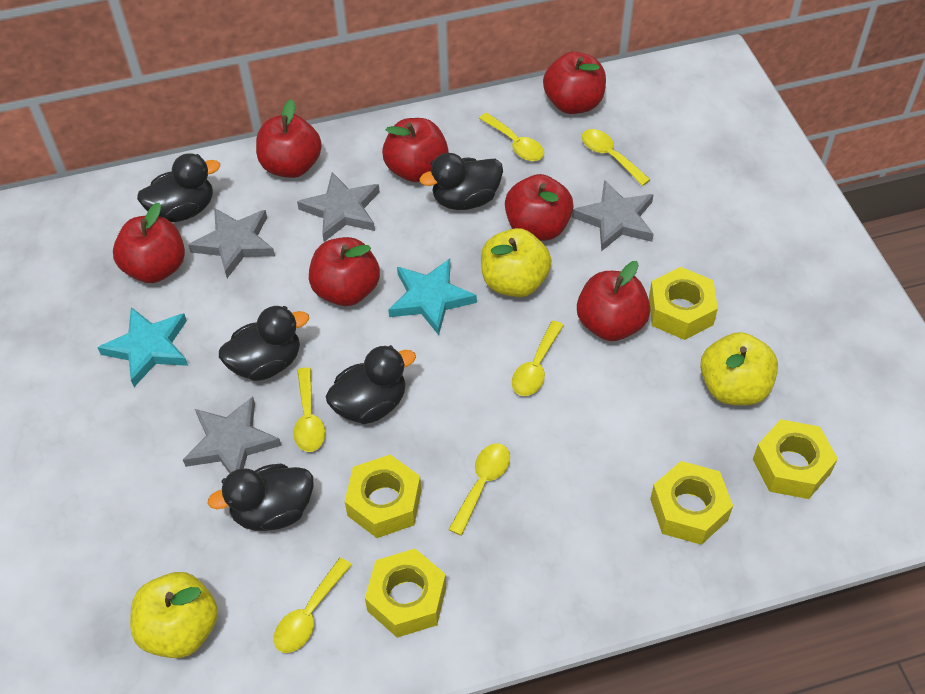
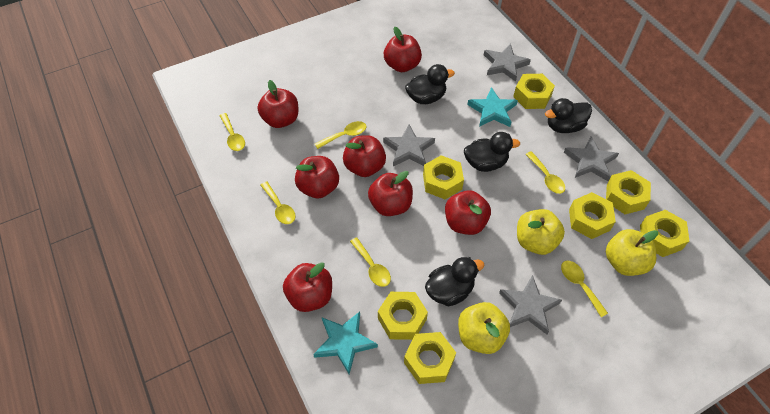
black duck: 5 -> 4
yellow nut: 5 -> 7

